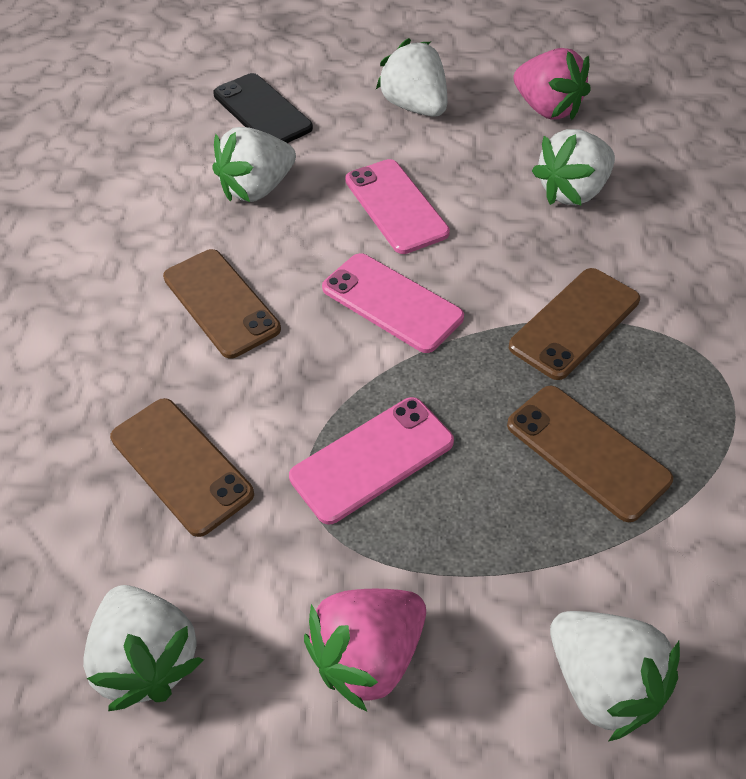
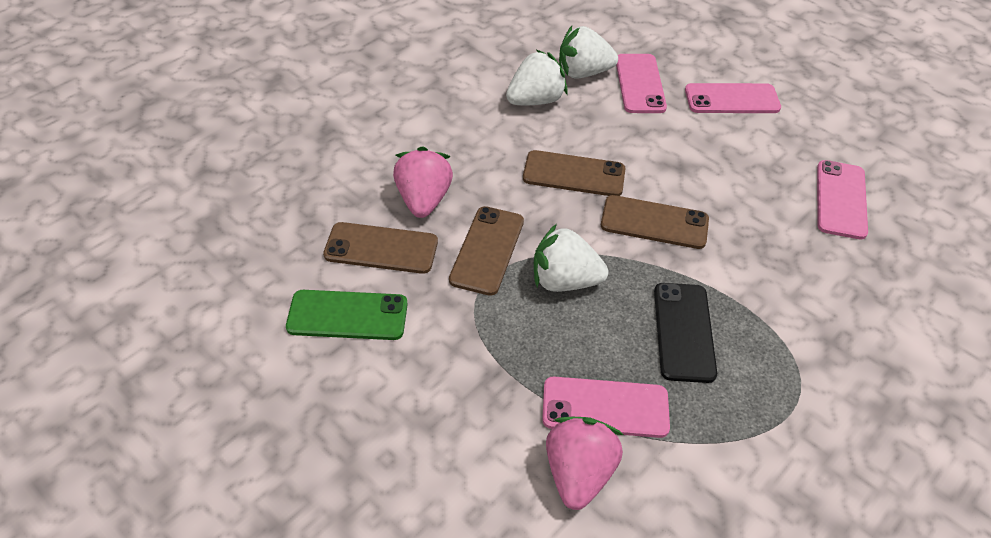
green phone: 0 -> 1
pink phone: 3 -> 4
white strawberry: 5 -> 3

